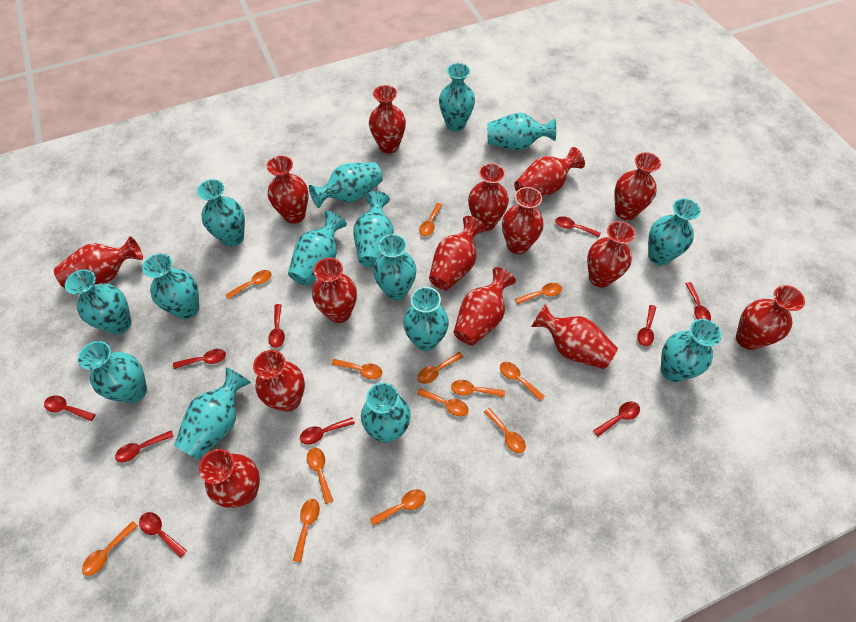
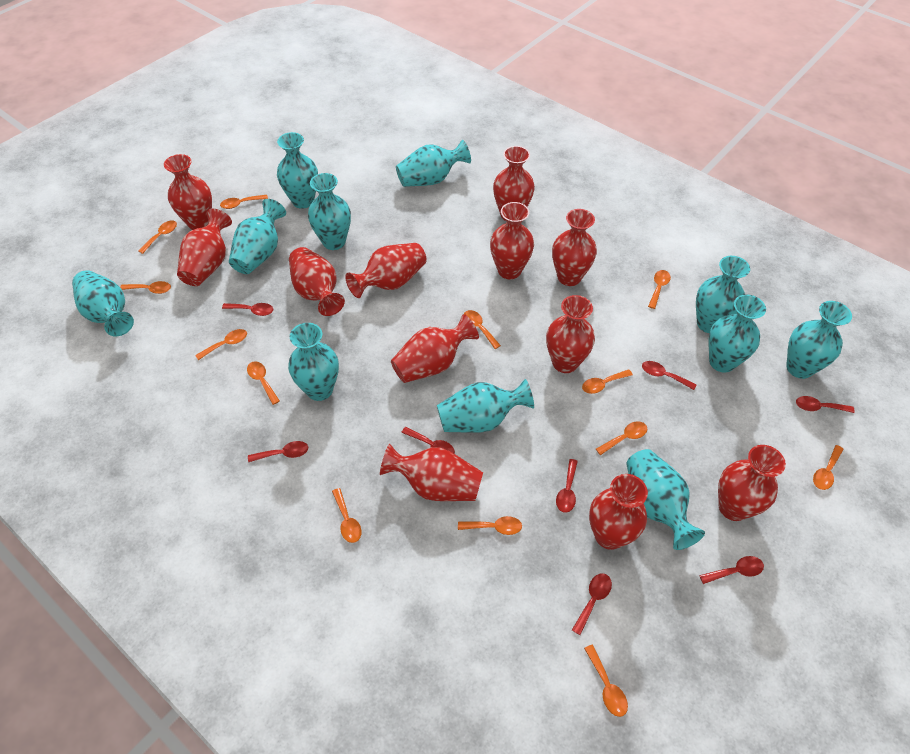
red spoon: 10 -> 8
red vase: 15 -> 12
turquoise vase: 15 -> 11

